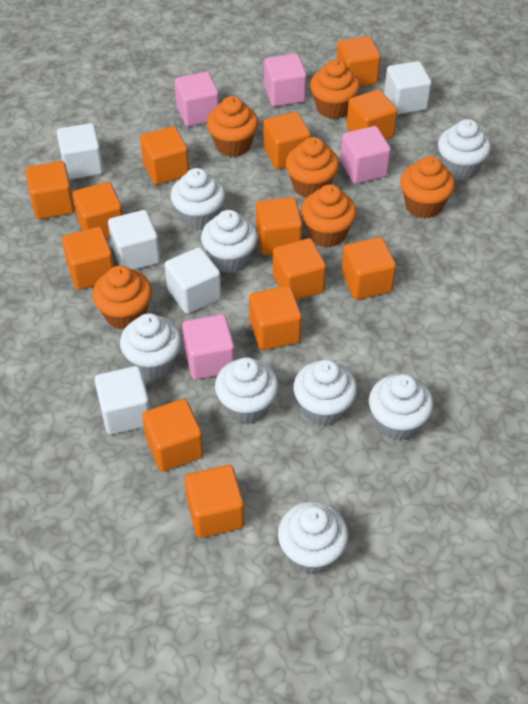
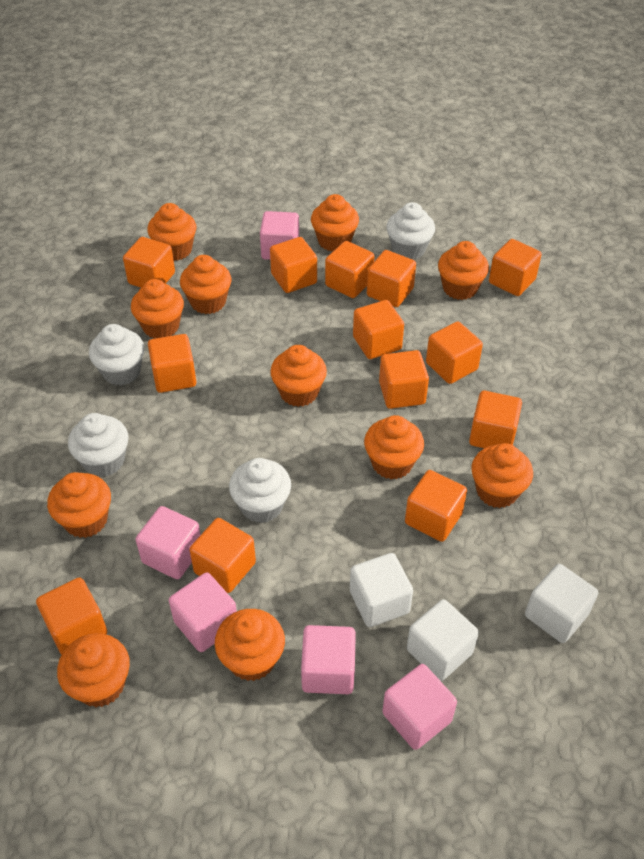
orange cupcake: 6 -> 11
pink cube: 4 -> 5
white cube: 5 -> 3
white cupcake: 8 -> 4

